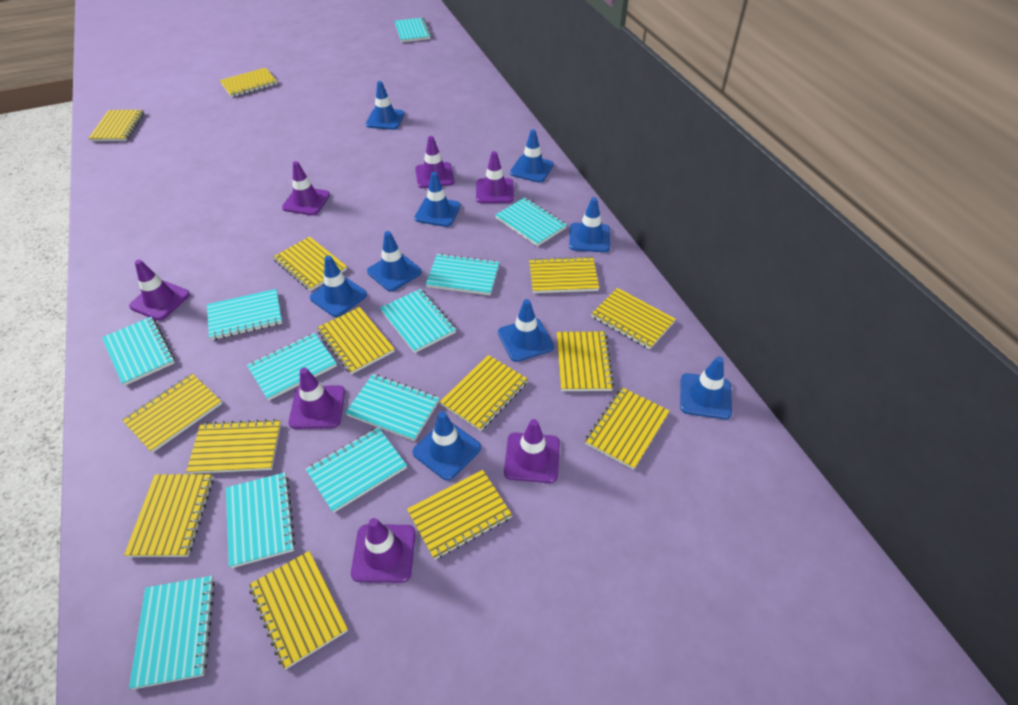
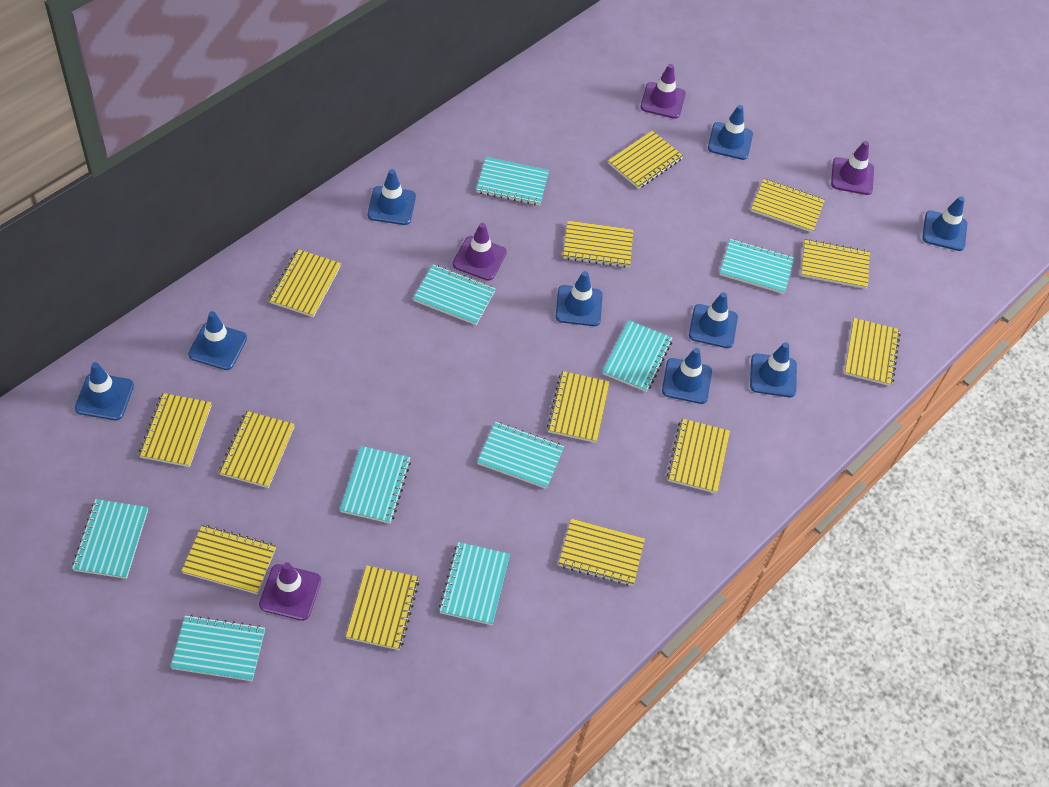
purple traffic cone: 7 -> 4
turquoise notebook: 11 -> 9
yellow notebook: 14 -> 13

